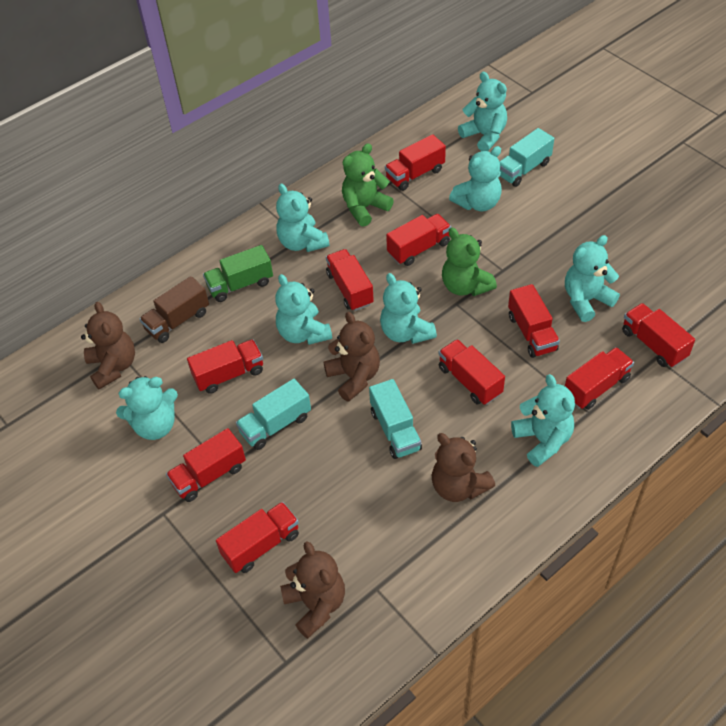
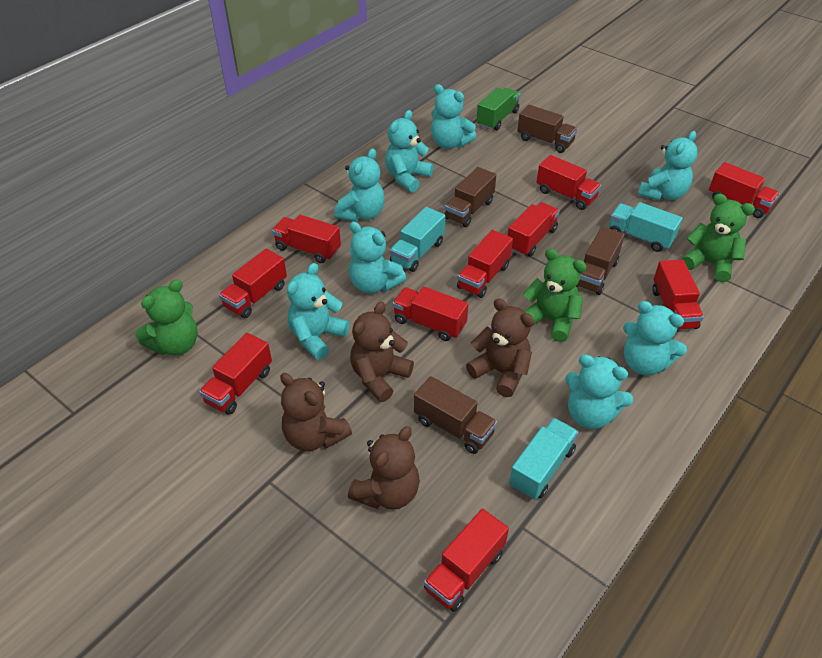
brown truck: 1 -> 4
green teddy bear: 2 -> 3

